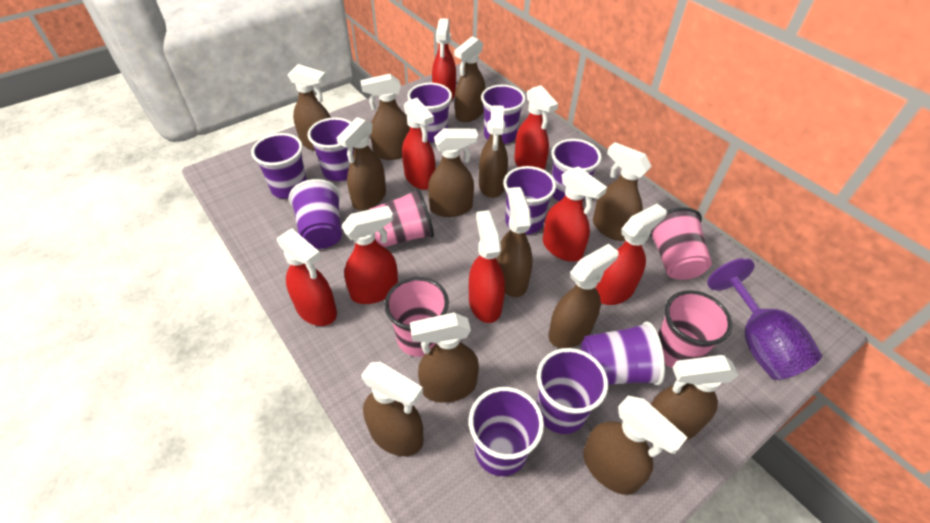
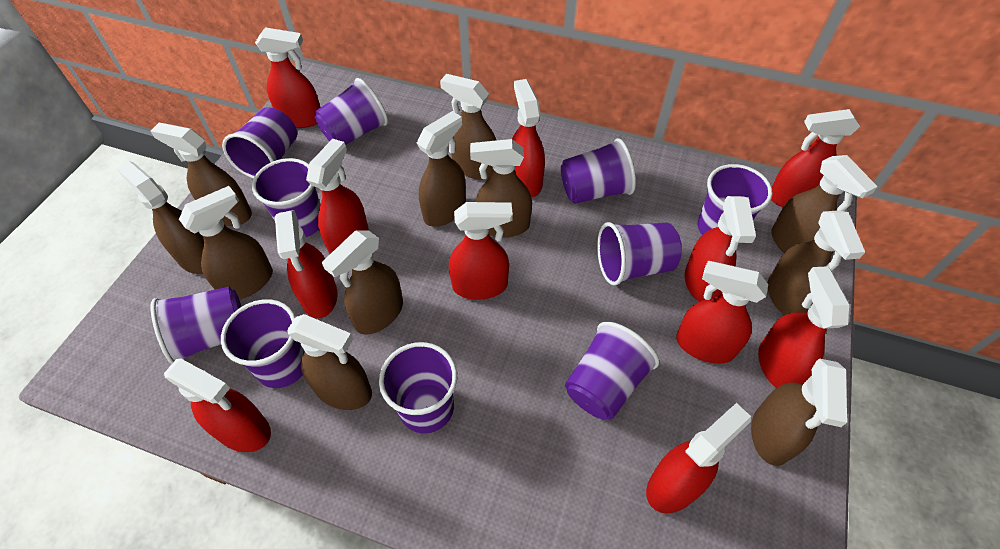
brown spray bottle: 13 -> 11
pink cup: 4 -> 0
purple goblet: 1 -> 0
red spray bottle: 8 -> 11

